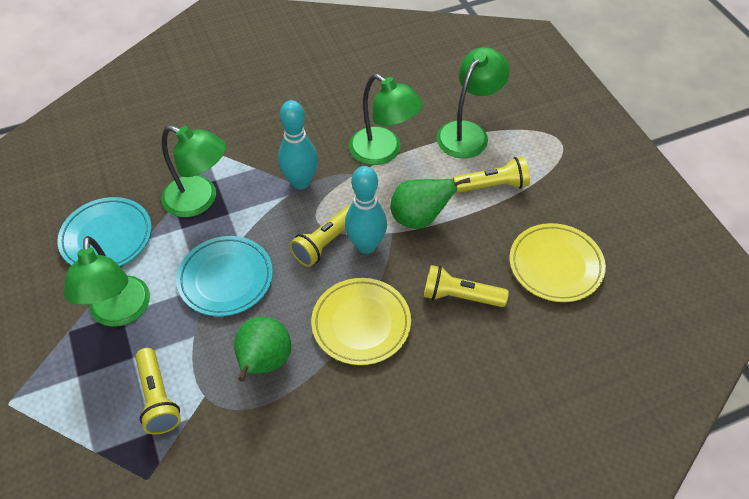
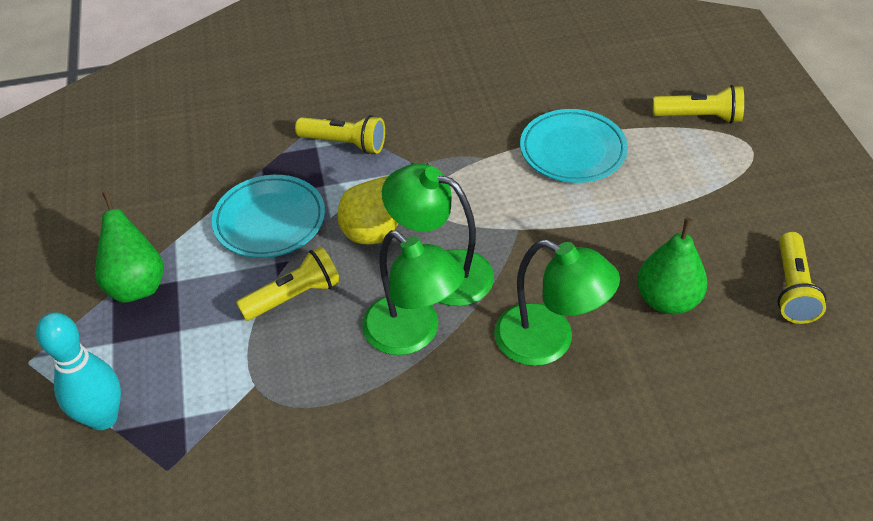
green lamp: 4 -> 3
turquoise bowling pin: 2 -> 1
yellow pear: 0 -> 1
yellow plate: 2 -> 0

